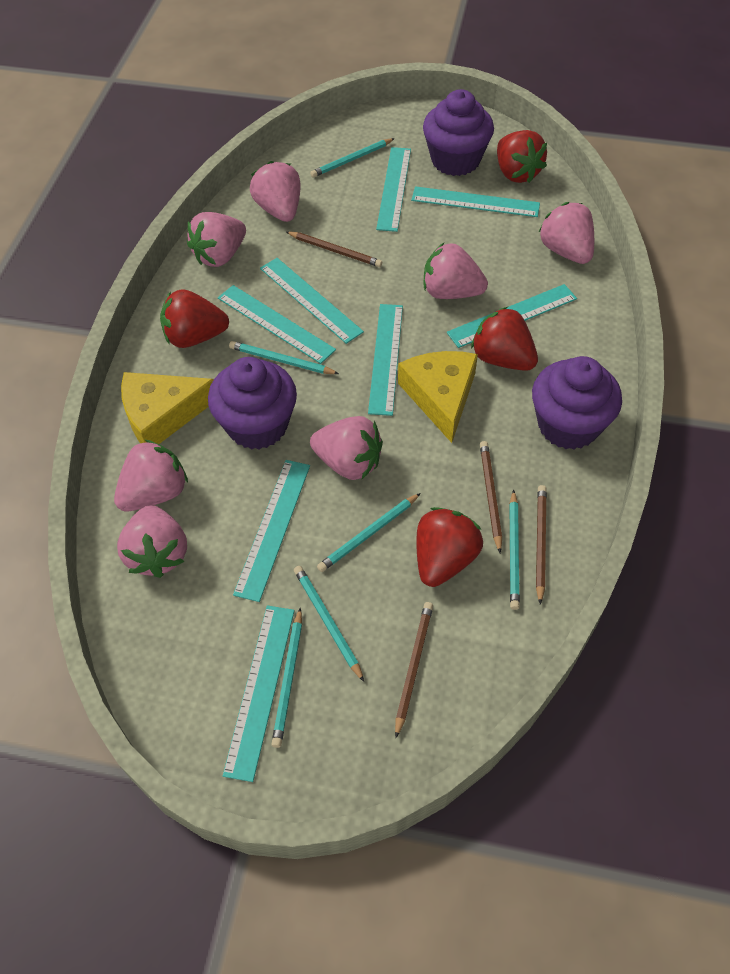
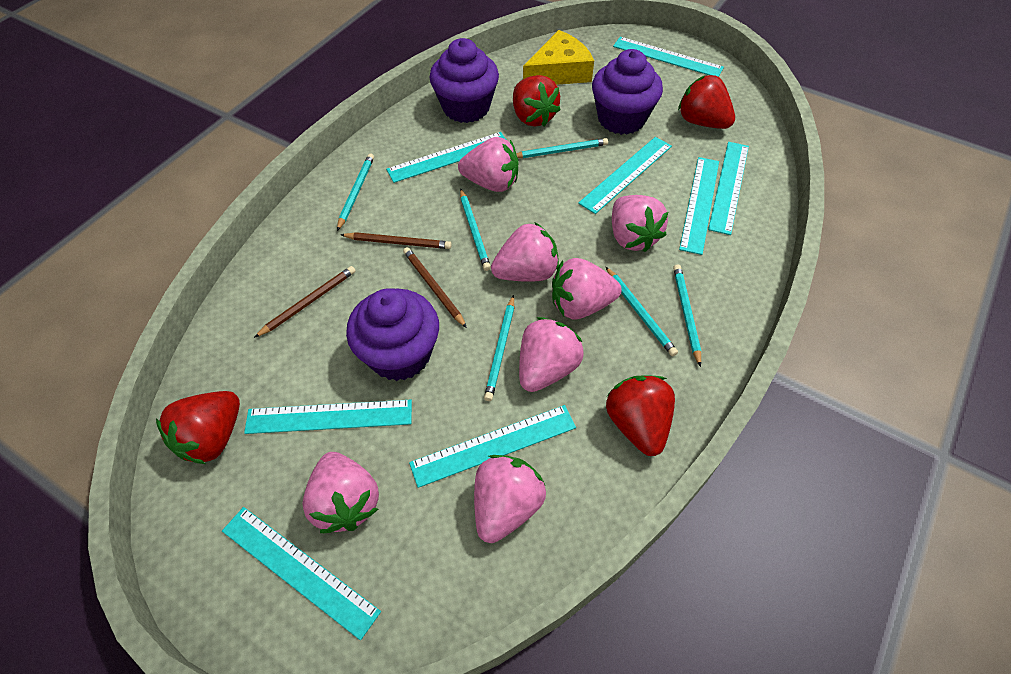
brown pencil: 4 -> 3
yellow cheese: 2 -> 1

